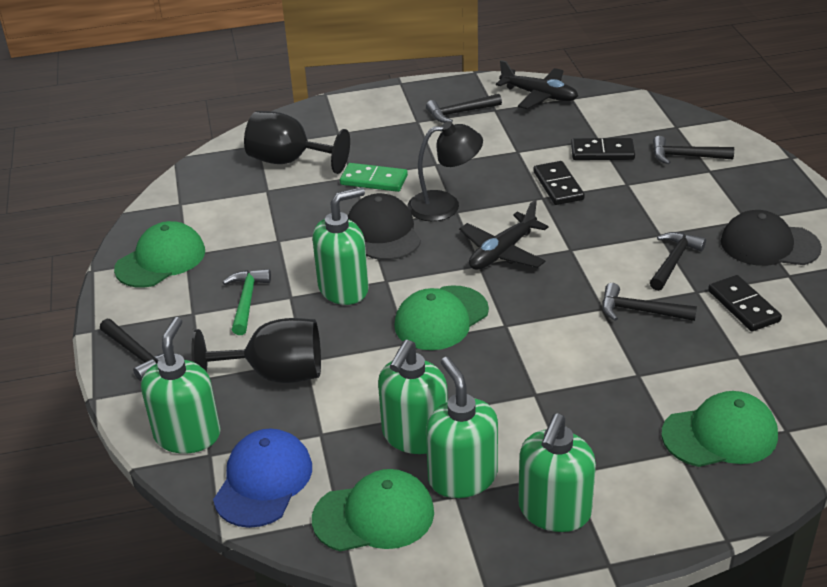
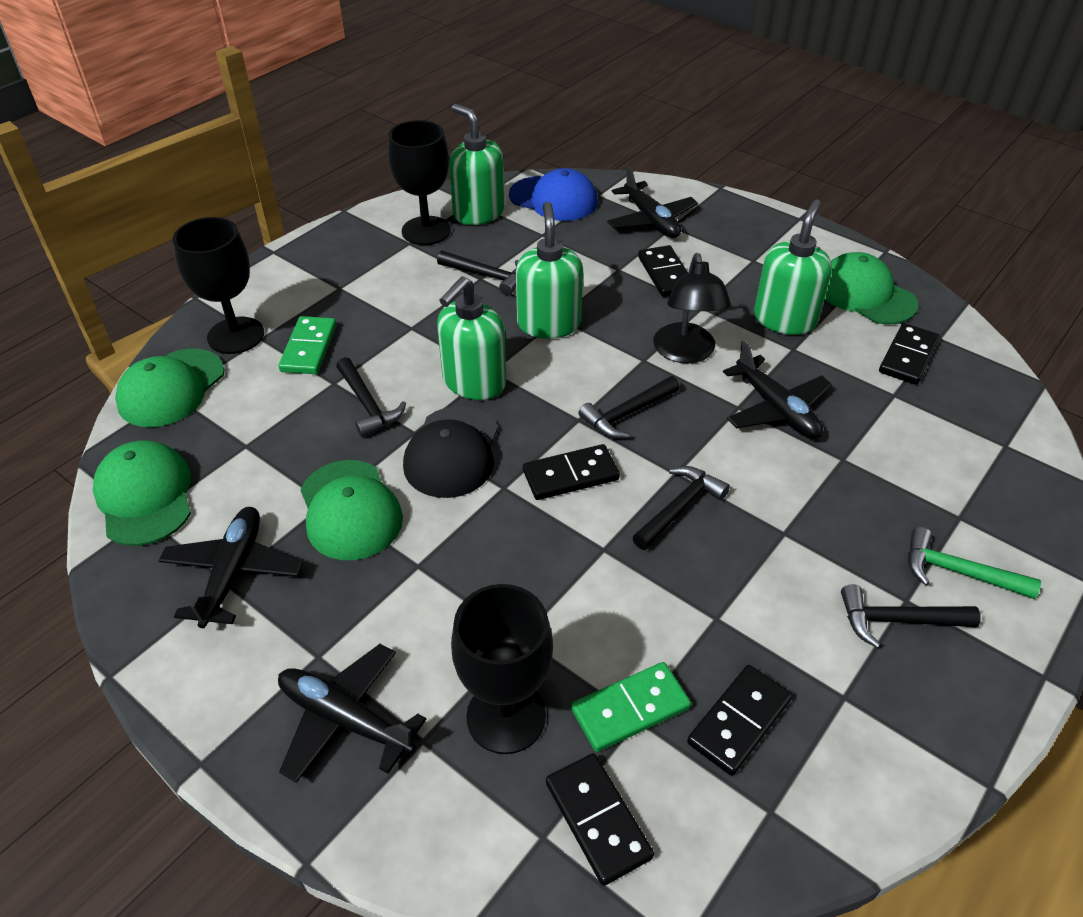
black cap: 2 -> 1
black domino: 3 -> 5
black goblet: 2 -> 3
black plane: 2 -> 4
green domino: 1 -> 2
green soap dispenser: 5 -> 4

